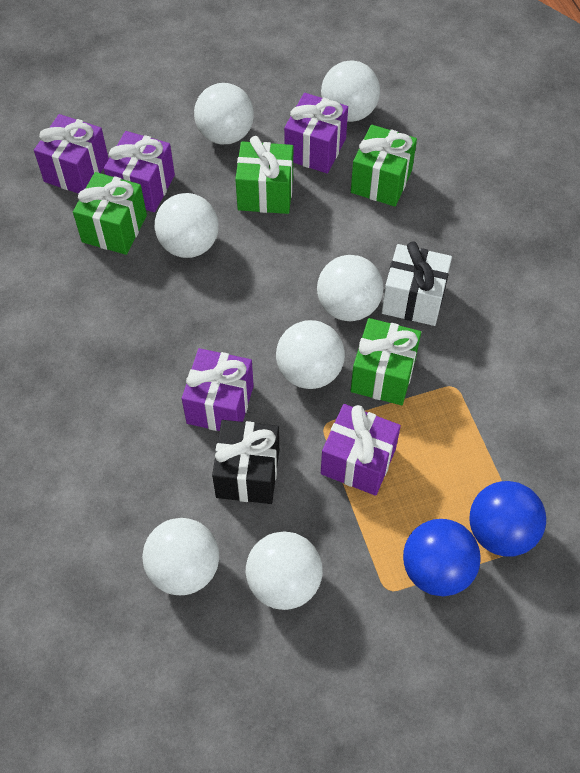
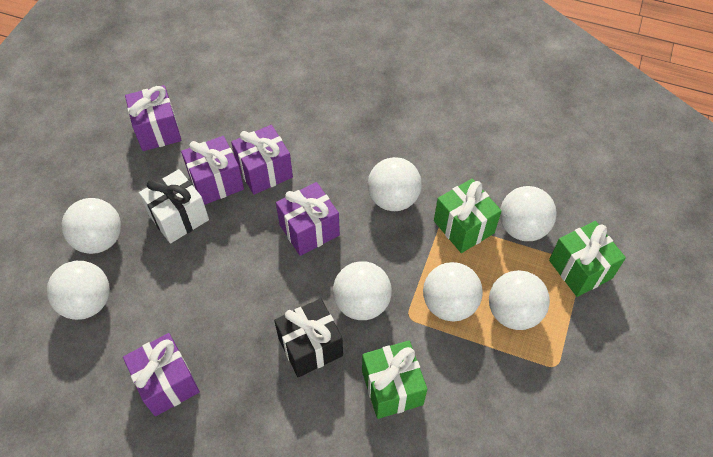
blue ball: 2 -> 0
green gift: 4 -> 3

